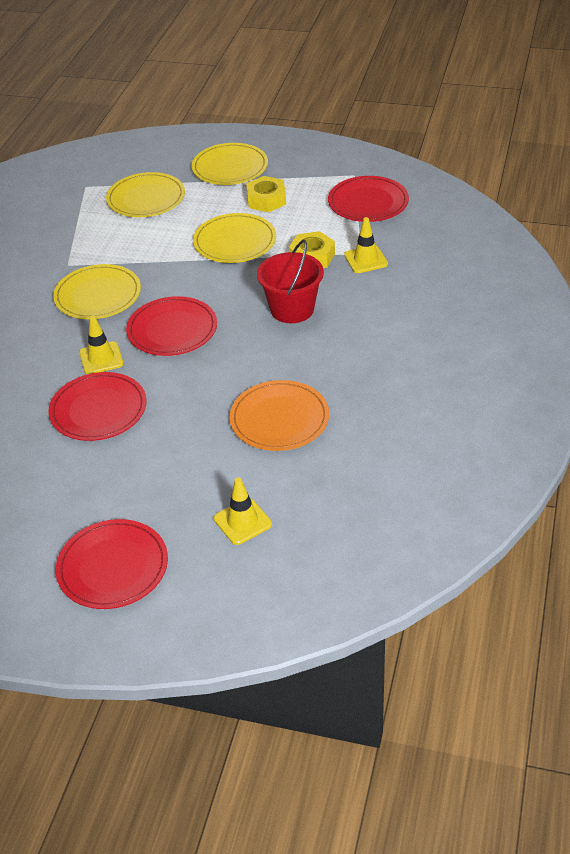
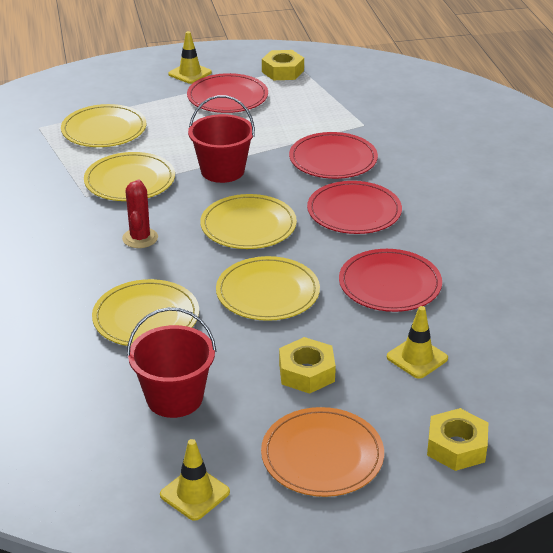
red bucket: 1 -> 2
red cactus: 0 -> 1
yellow nut: 2 -> 3
yellow plate: 4 -> 5

